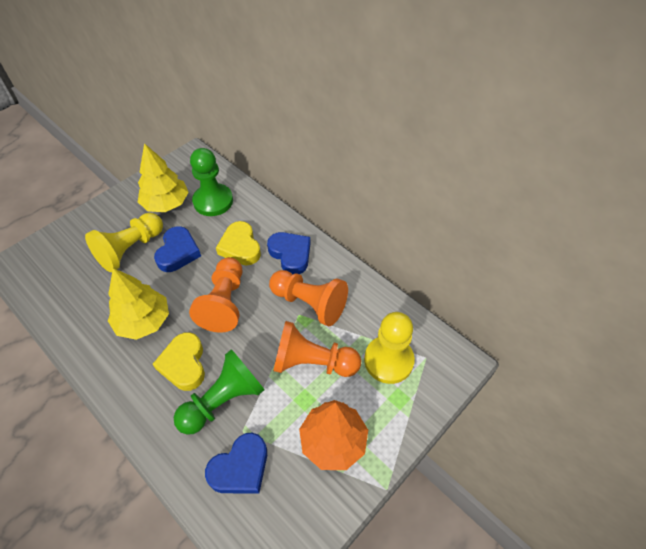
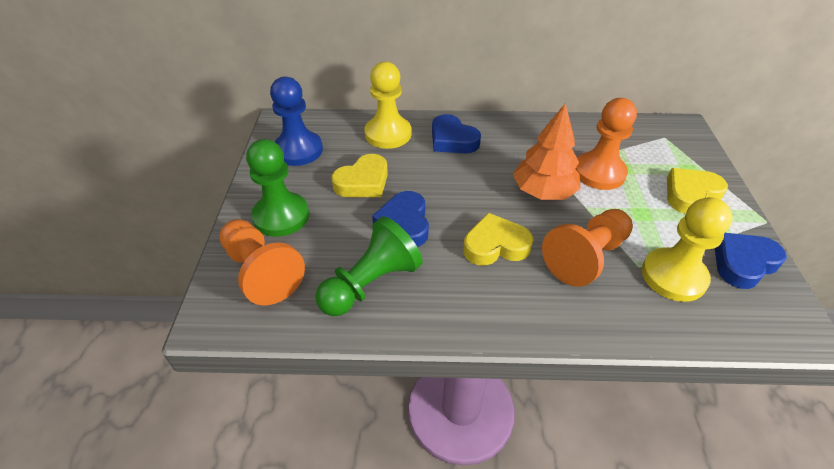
blue pawn: 0 -> 1
yellow heart: 2 -> 3
yellow tree: 2 -> 0

